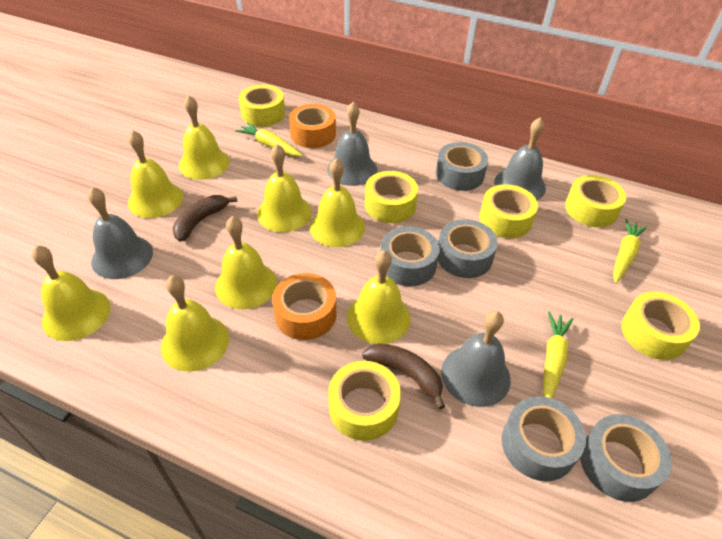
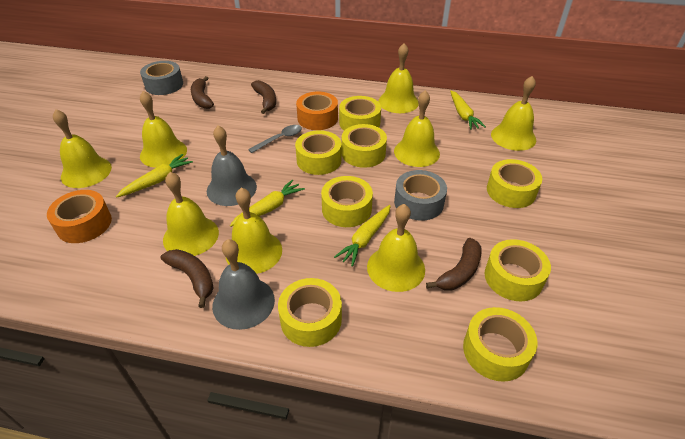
brown banana: 2 -> 4
grey bell: 4 -> 2
grey spoon: 0 -> 1
grey tape: 5 -> 2
yellow carrot: 3 -> 4
yellow tape: 6 -> 8

